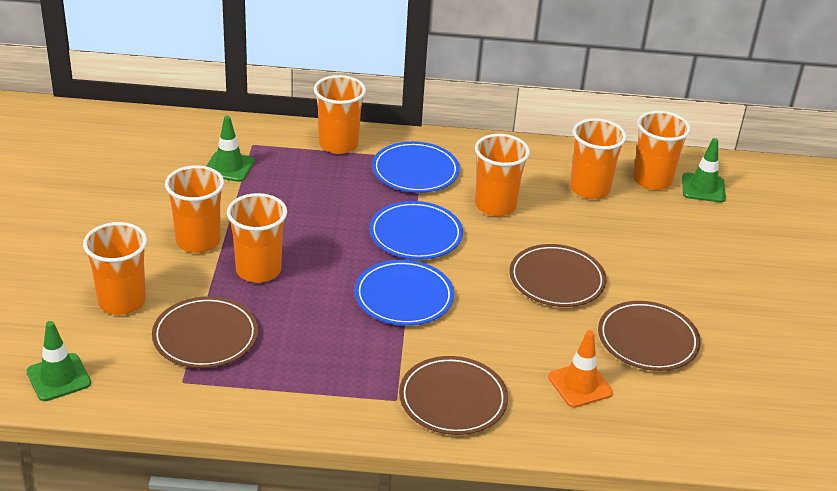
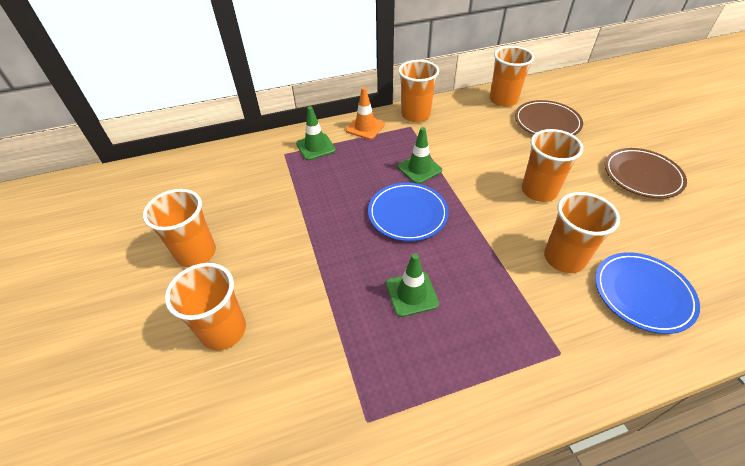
blue plate: 3 -> 2
brown plate: 4 -> 2
orange cup: 7 -> 6

